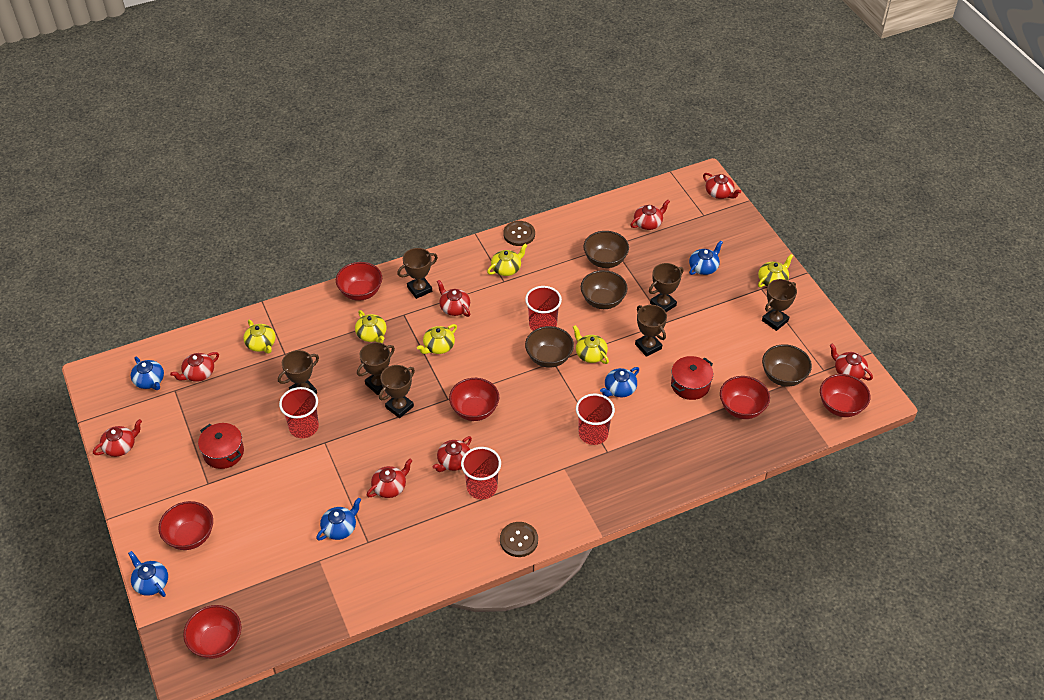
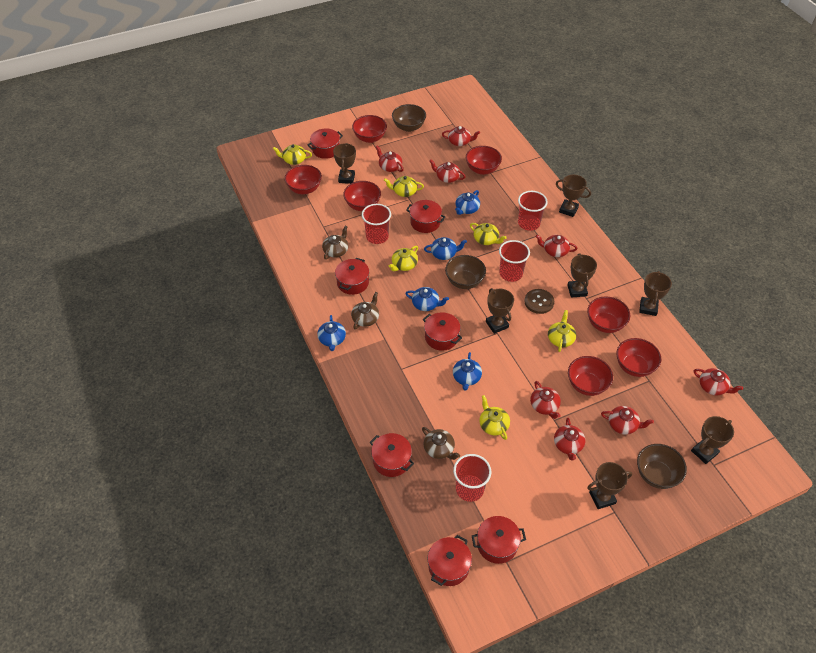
brown bowl: 4 -> 3
brown button: 2 -> 1
brown teapot: 0 -> 3
red bowl: 6 -> 7
red pot: 2 -> 7

